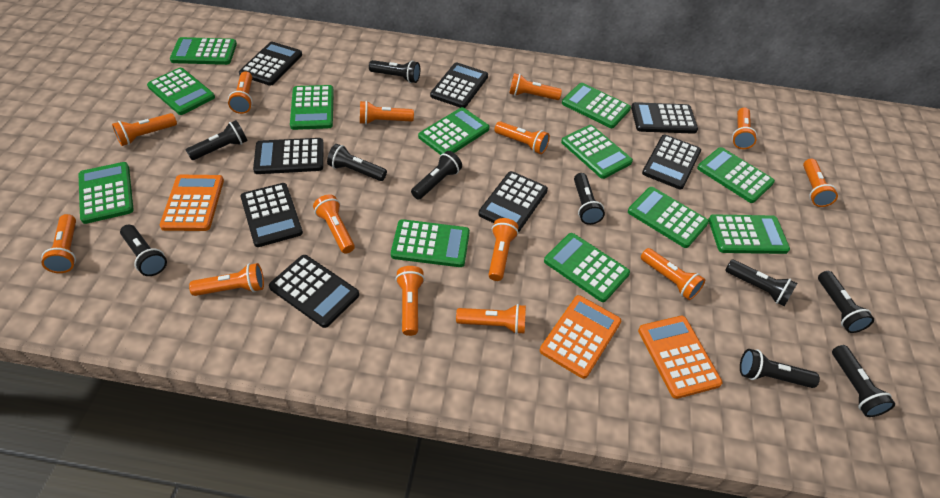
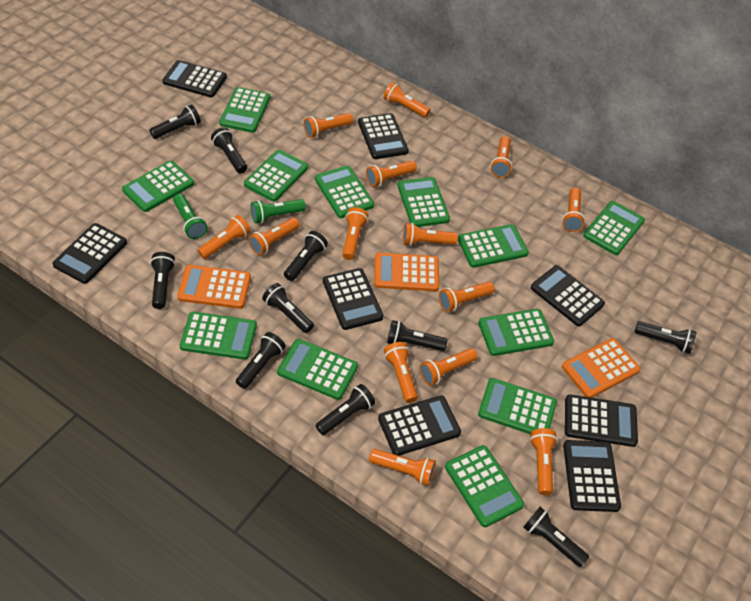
green flashlight: 0 -> 2

